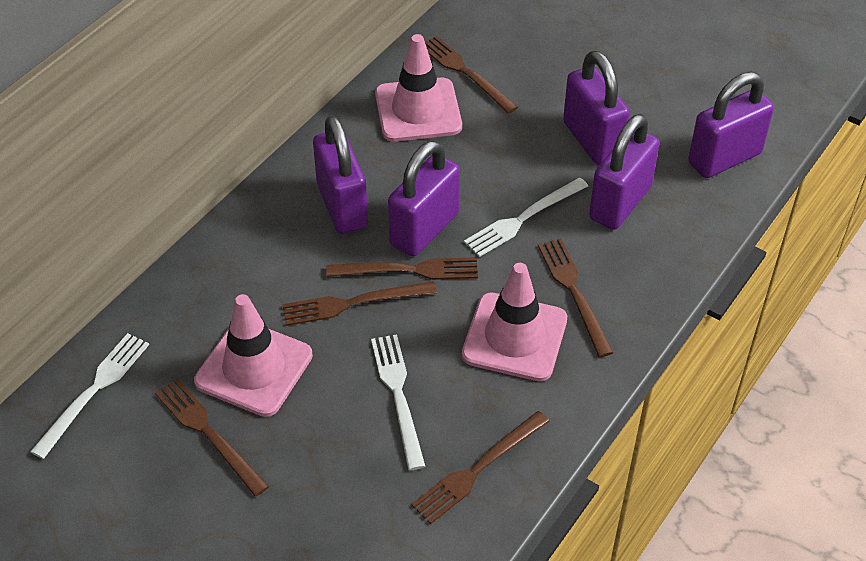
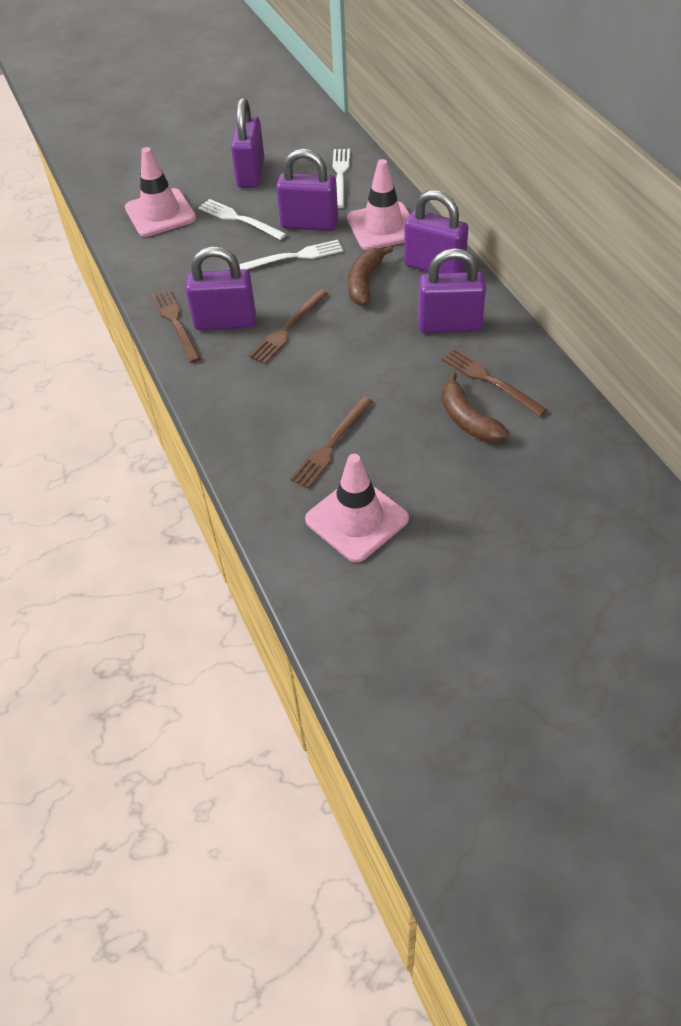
brown banana: 0 -> 2
brown fork: 6 -> 4

